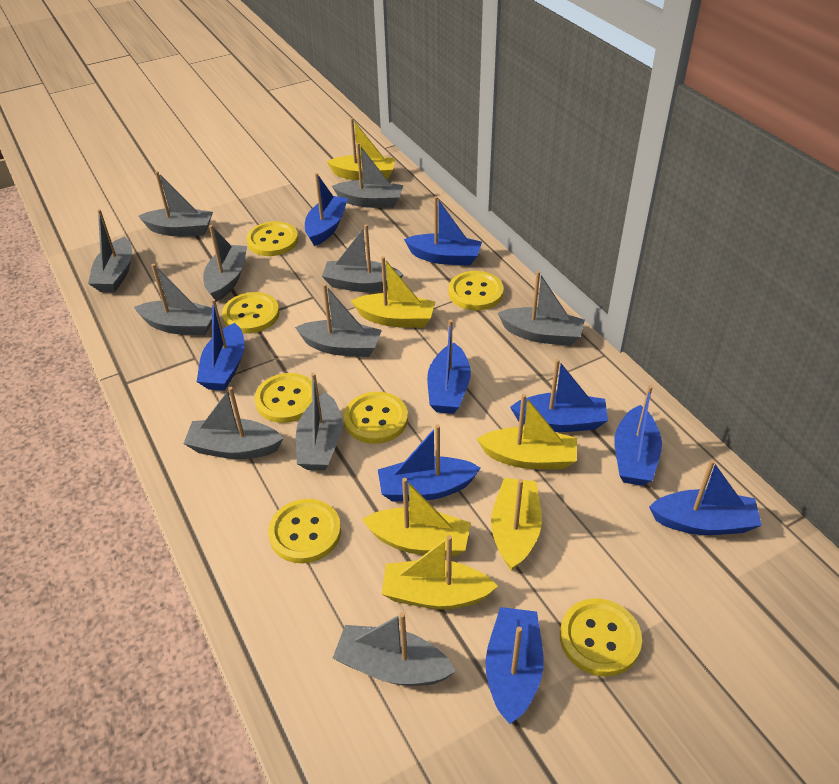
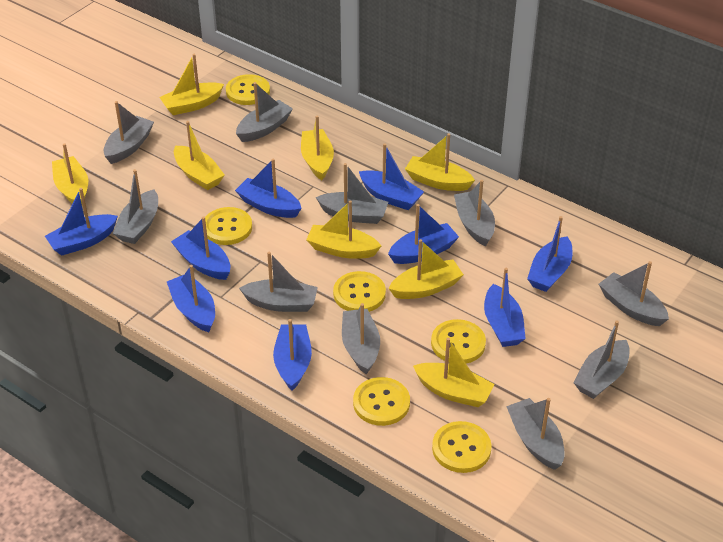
grey boat: 11 -> 10
yellow boat: 6 -> 8
yellow button: 7 -> 6

